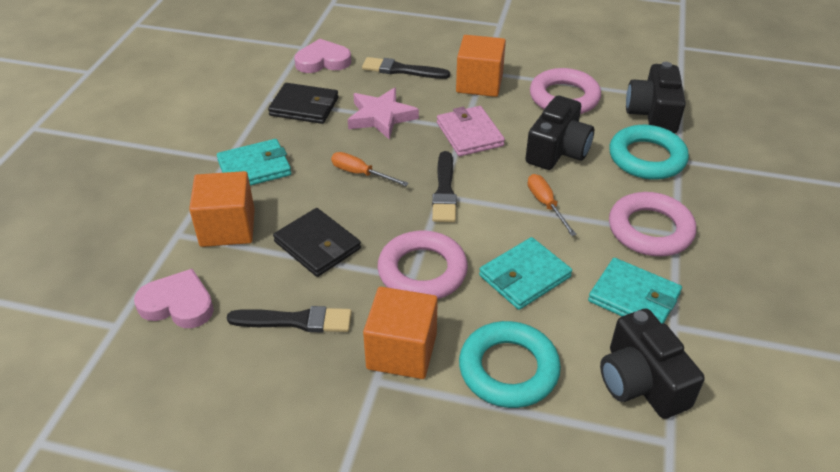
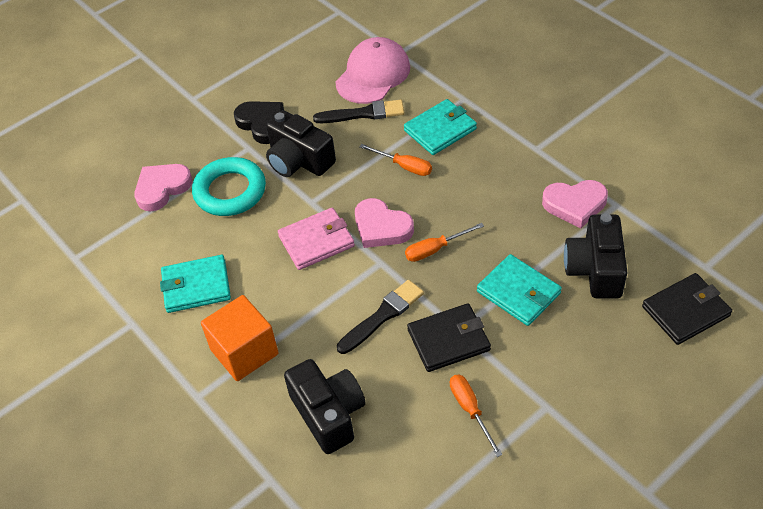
black brush: 3 -> 2
black heart: 0 -> 1
orange cube: 3 -> 1
orange screwdriver: 2 -> 3
pink cap: 0 -> 1
pink heart: 2 -> 3
pink ring: 3 -> 0
pink star: 1 -> 0
turquoise ring: 2 -> 1

